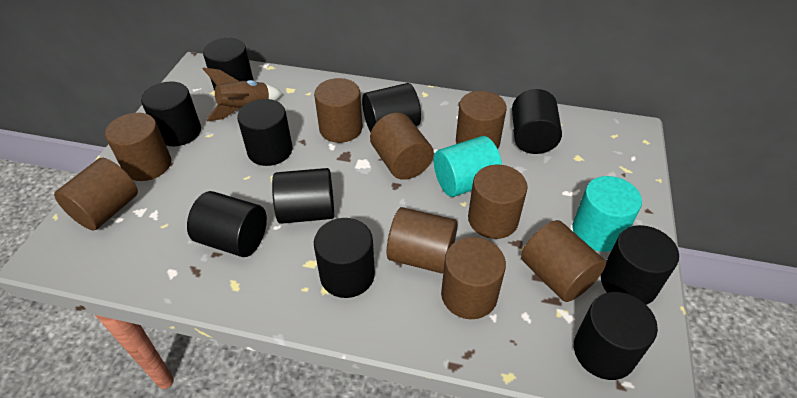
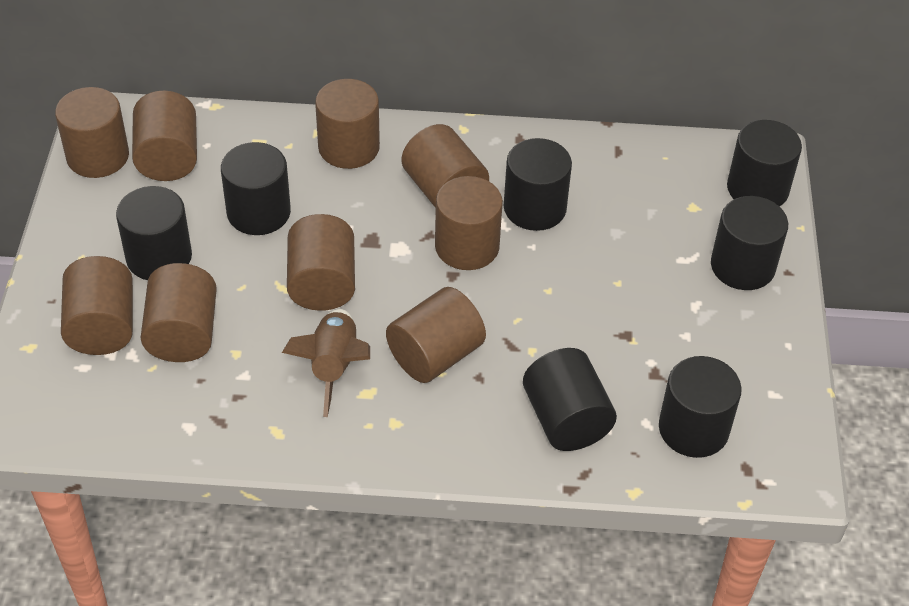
black cylinder: 10 -> 7
turquoise cylinder: 2 -> 0

